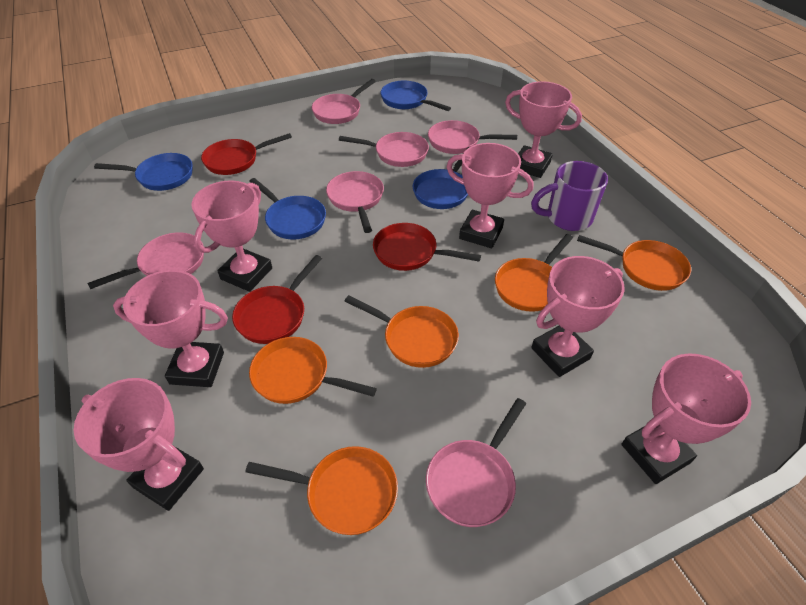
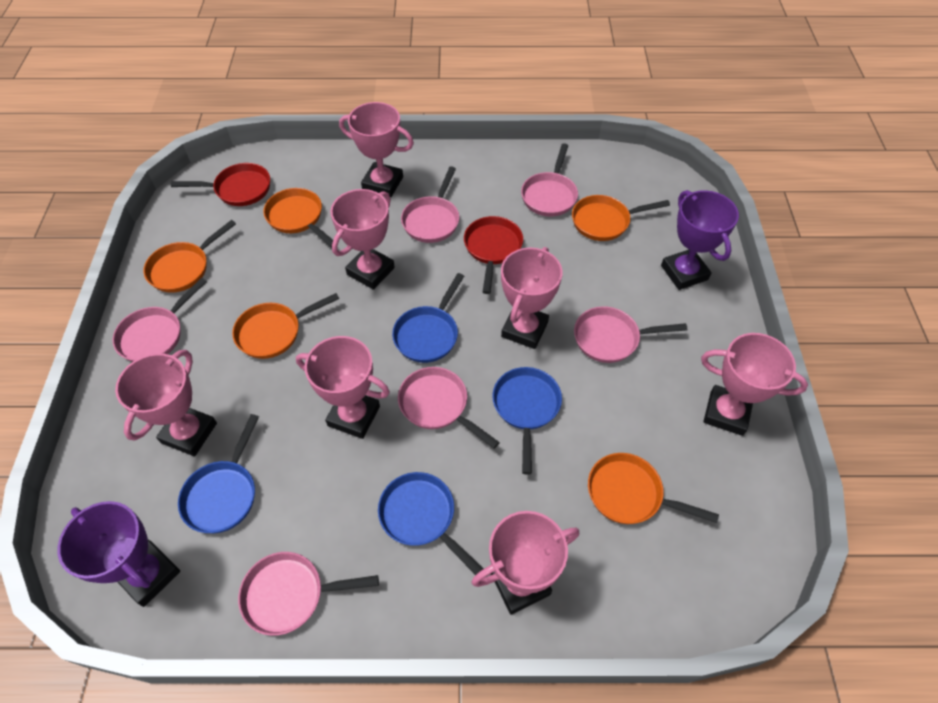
purple mug: 1 -> 0
purple trophy: 0 -> 2
red pan: 3 -> 2

